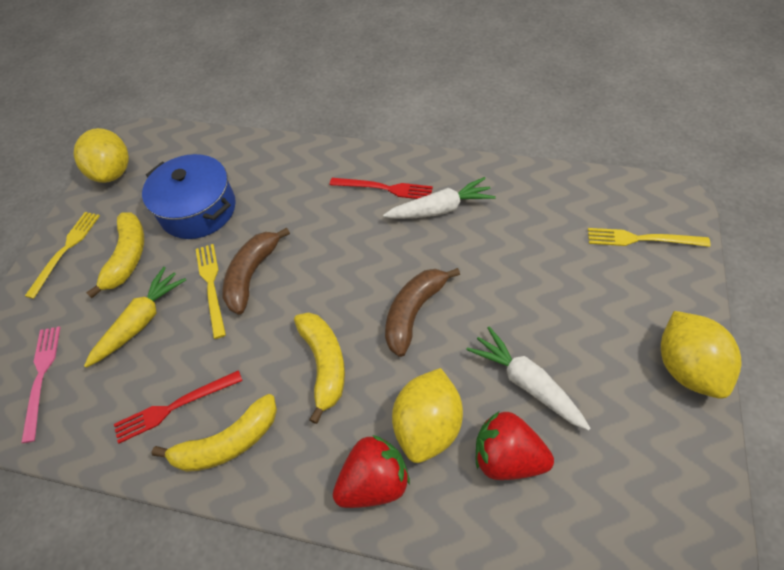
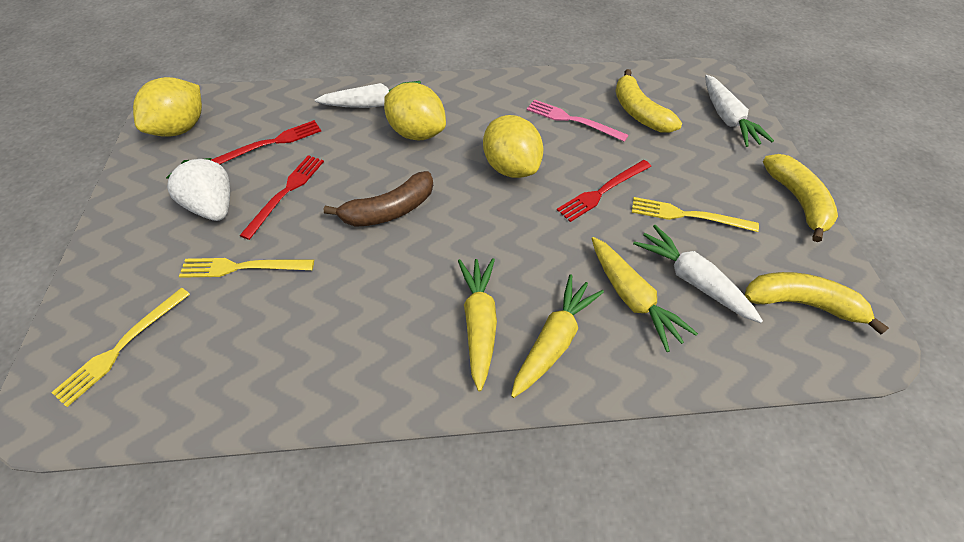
blue pot: 1 -> 0
brown banana: 2 -> 1
red fork: 2 -> 3
red strawberry: 2 -> 0
white carrot: 2 -> 3
white strawberry: 0 -> 1
yellow carrot: 1 -> 3

